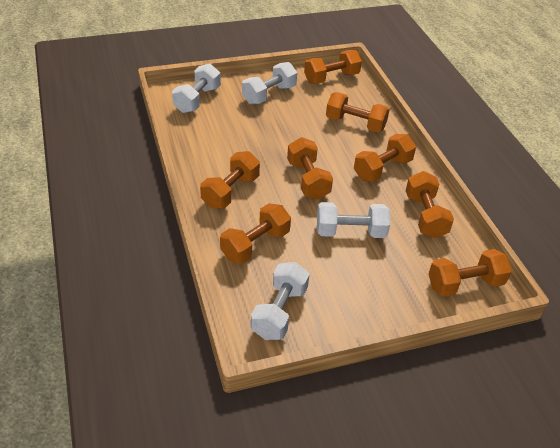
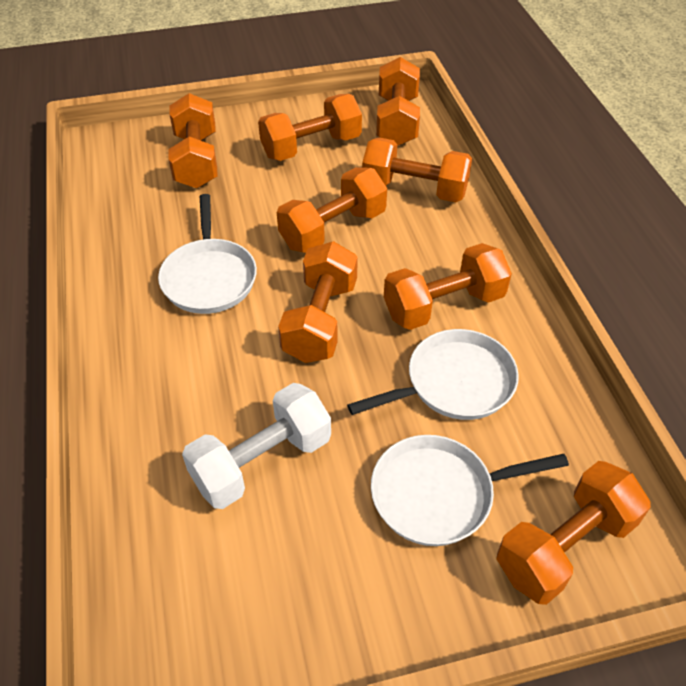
white dumbbell: 4 -> 1
white pan: 0 -> 3

